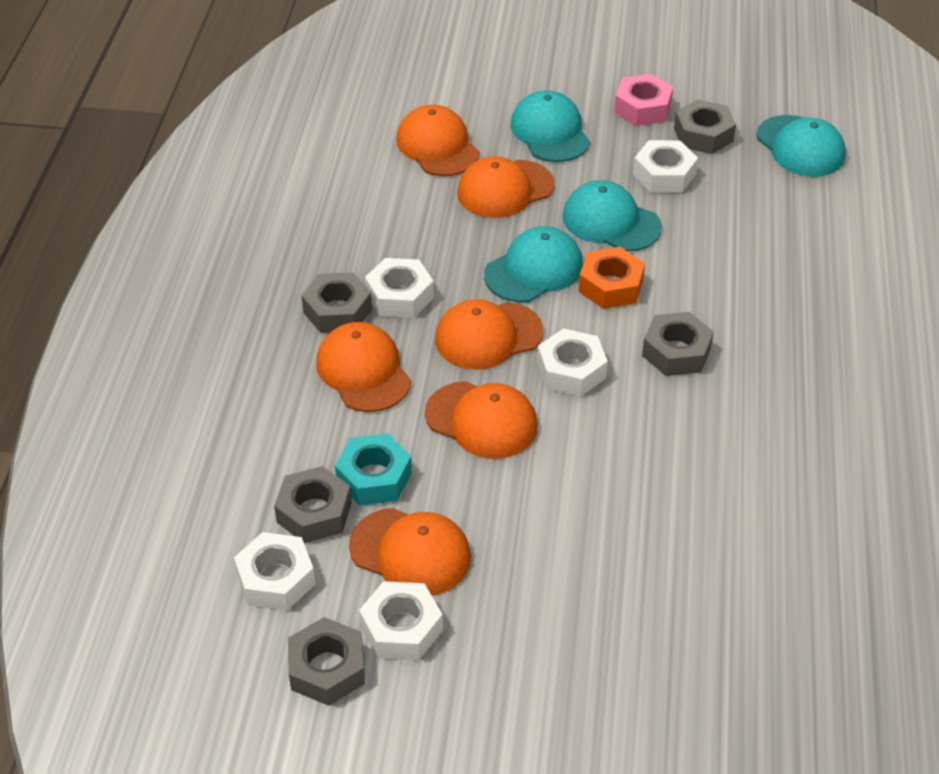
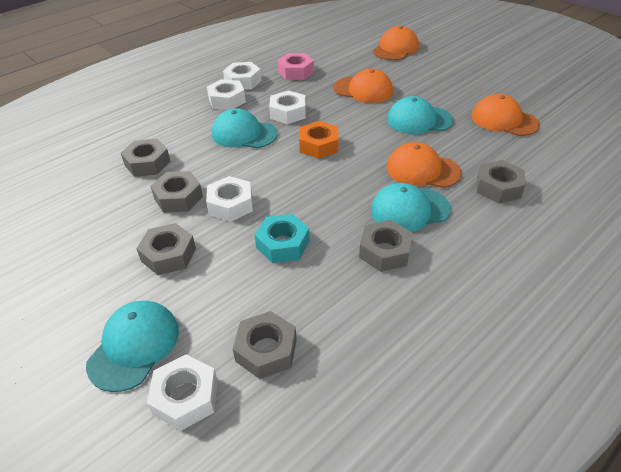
grey nut: 5 -> 6
orange cap: 6 -> 4

